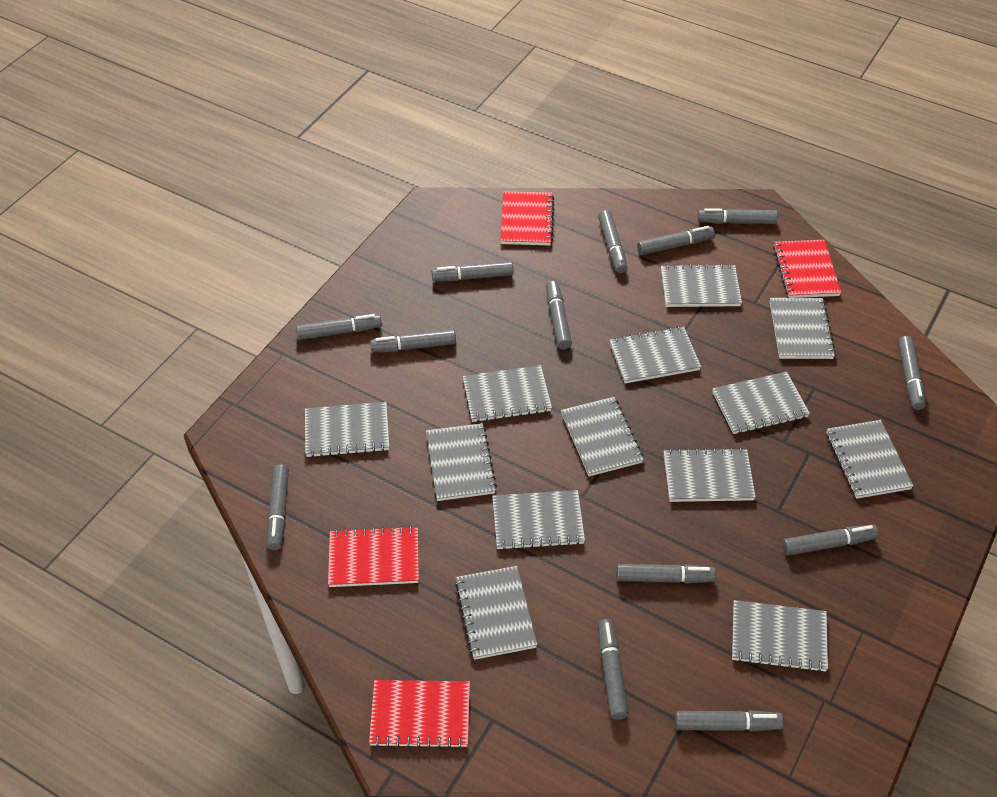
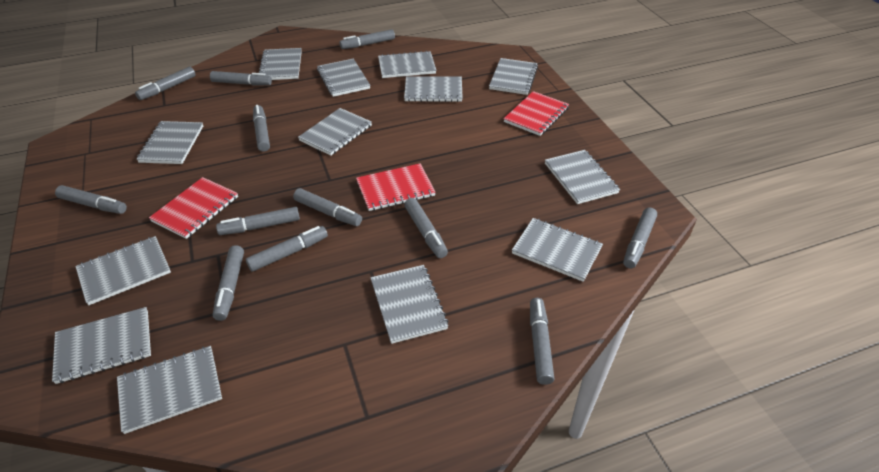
grey marker: 13 -> 12
red notebook: 4 -> 3

